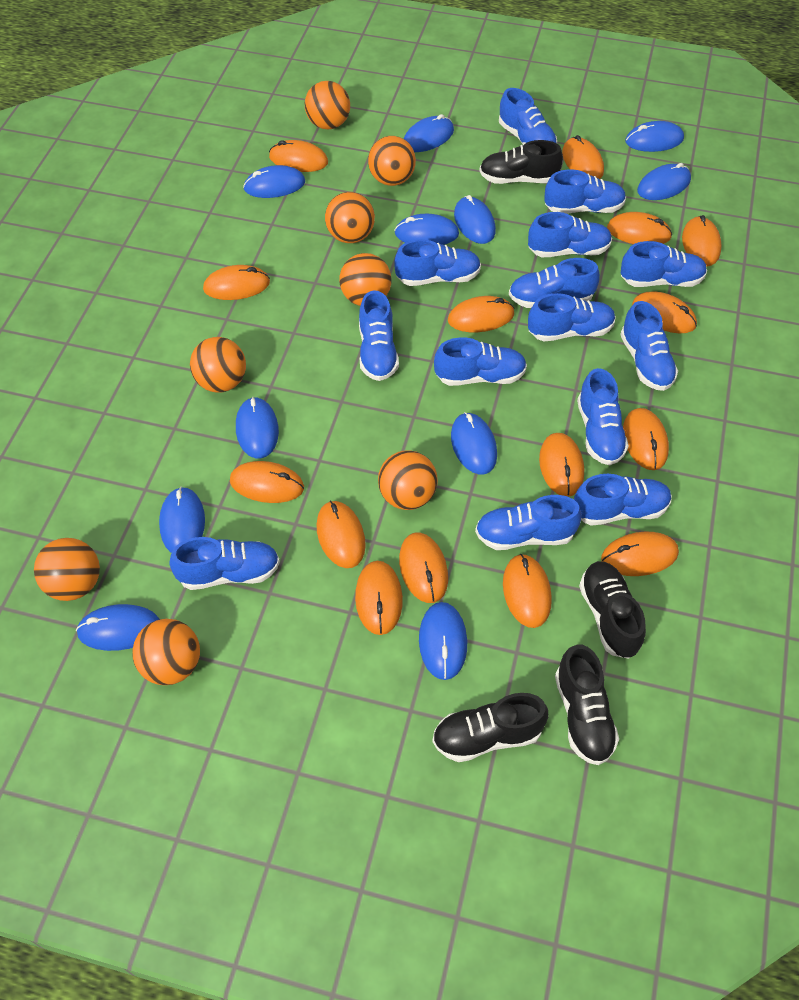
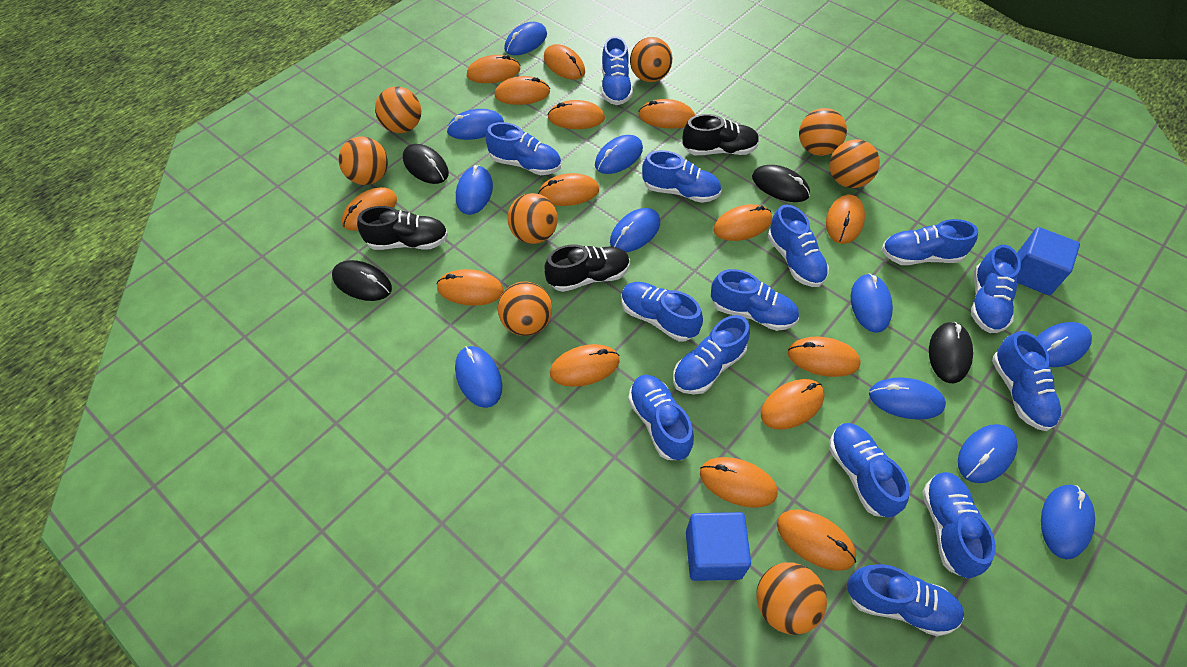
black mouse: 0 -> 4
black shoe: 4 -> 3
blue cube: 0 -> 2

